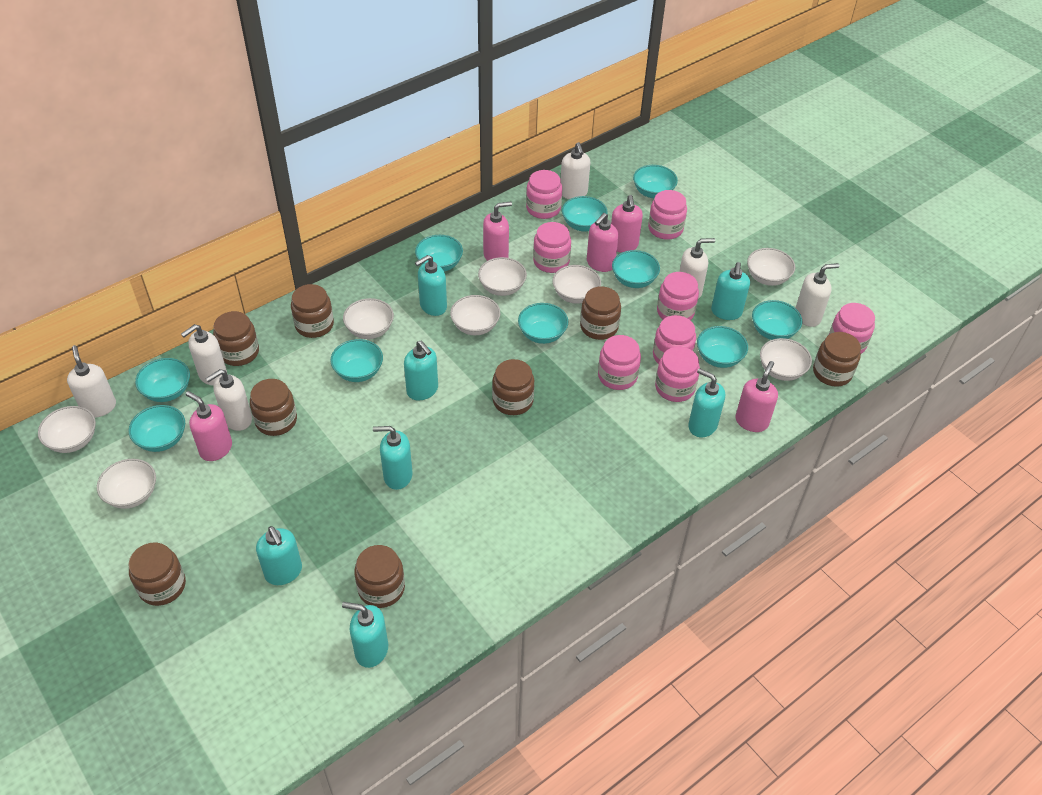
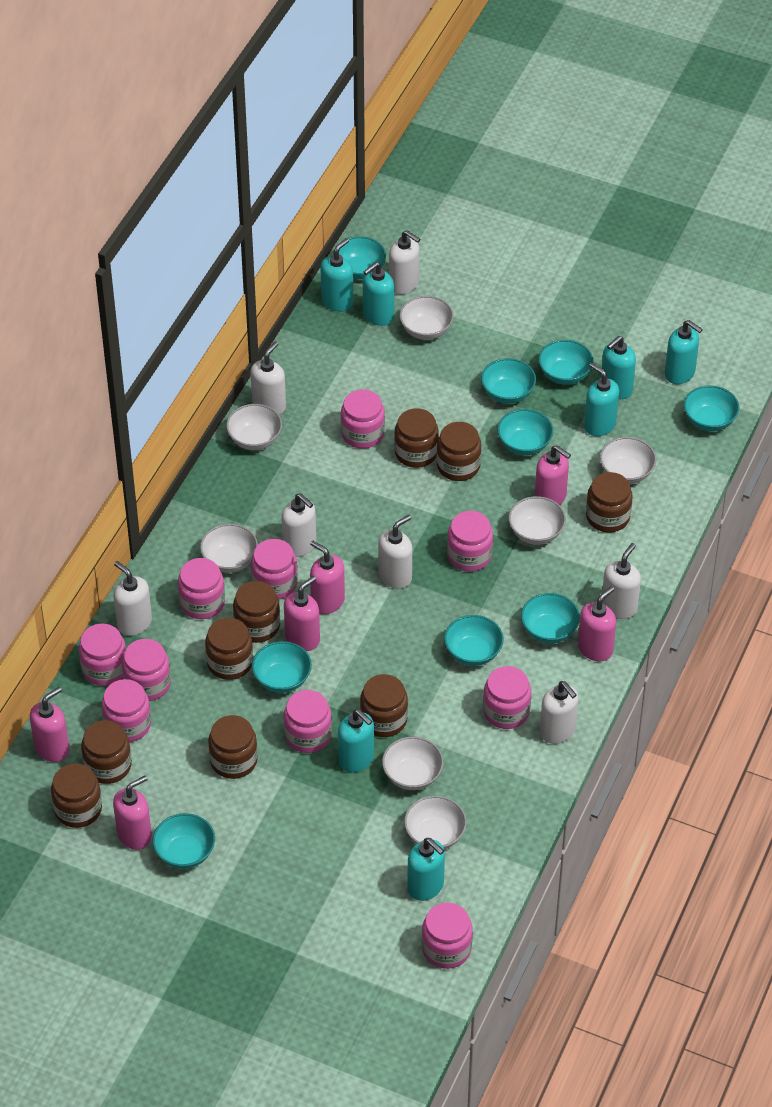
brown jar: 8 -> 9
pink jar: 8 -> 10
pink soap dispenser: 5 -> 6
turquoise bowl: 10 -> 9
white bowl: 8 -> 7
white soap dispenser: 6 -> 7

